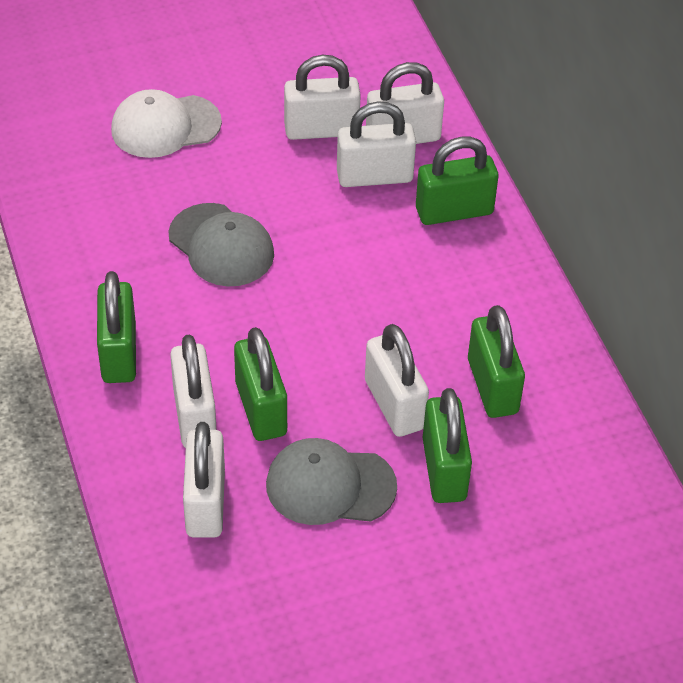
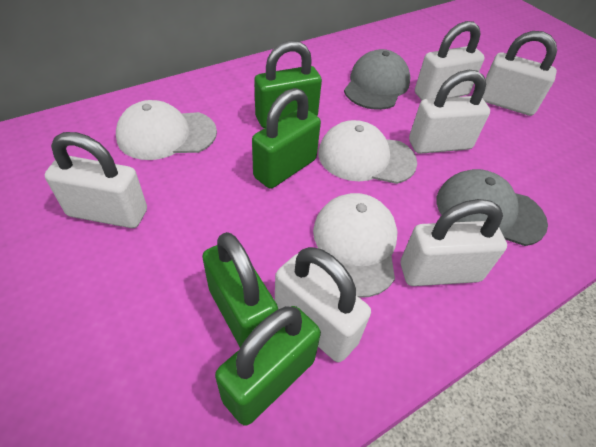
green padlock: 5 -> 4
white cap: 1 -> 3

